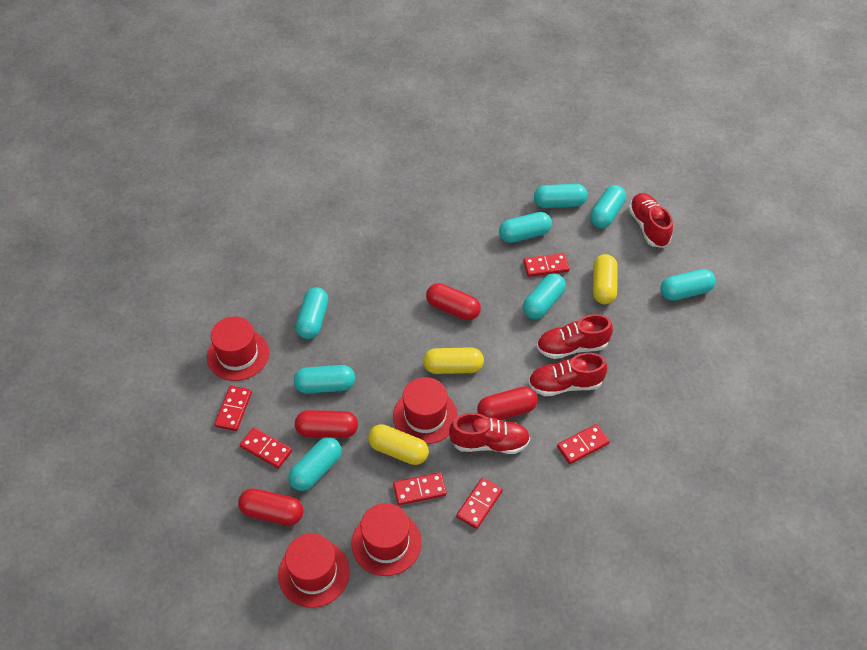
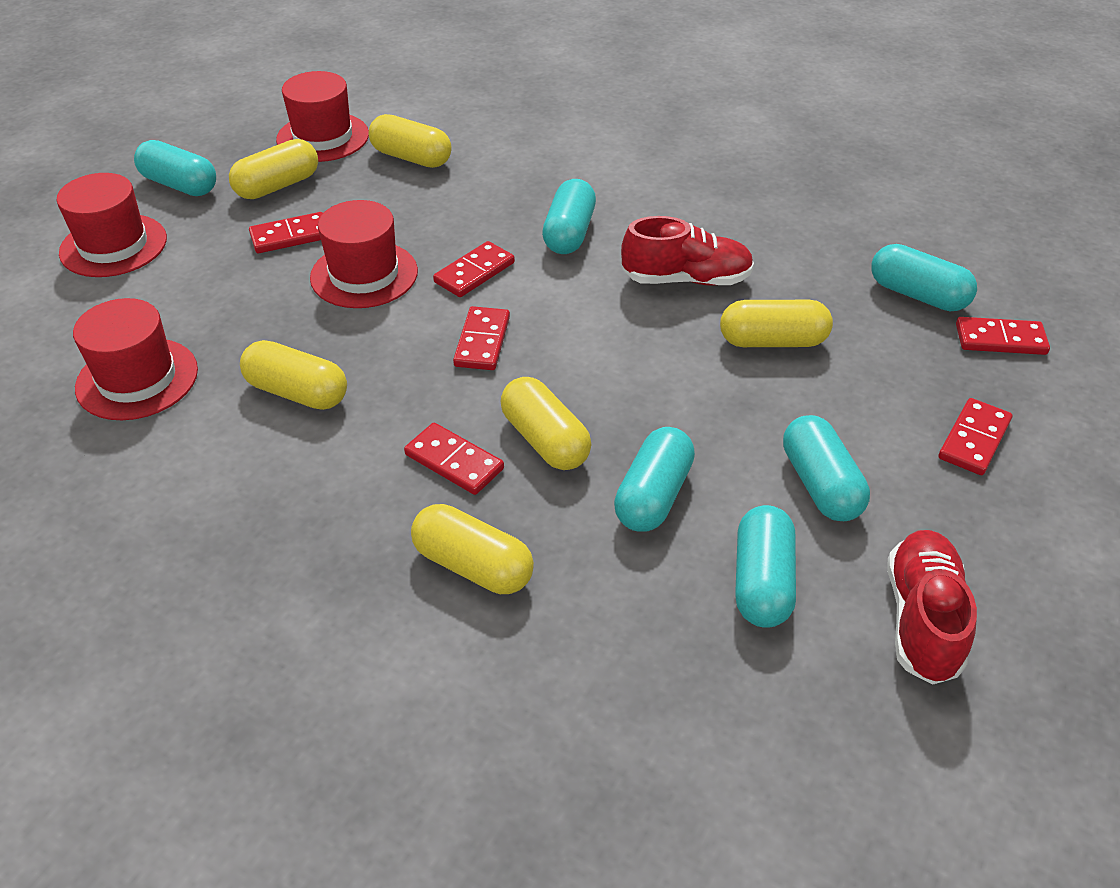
red capsule: 4 -> 0
red shoe: 4 -> 2
turquoise capsule: 8 -> 6
yellow capsule: 3 -> 6

